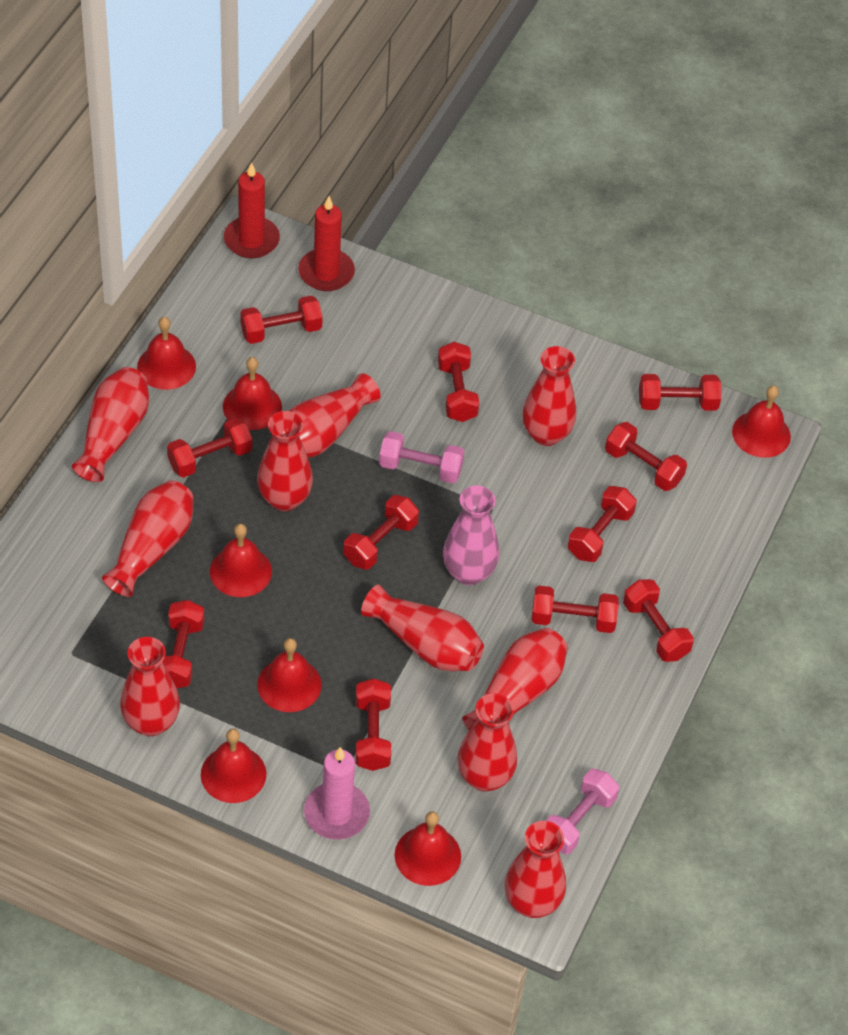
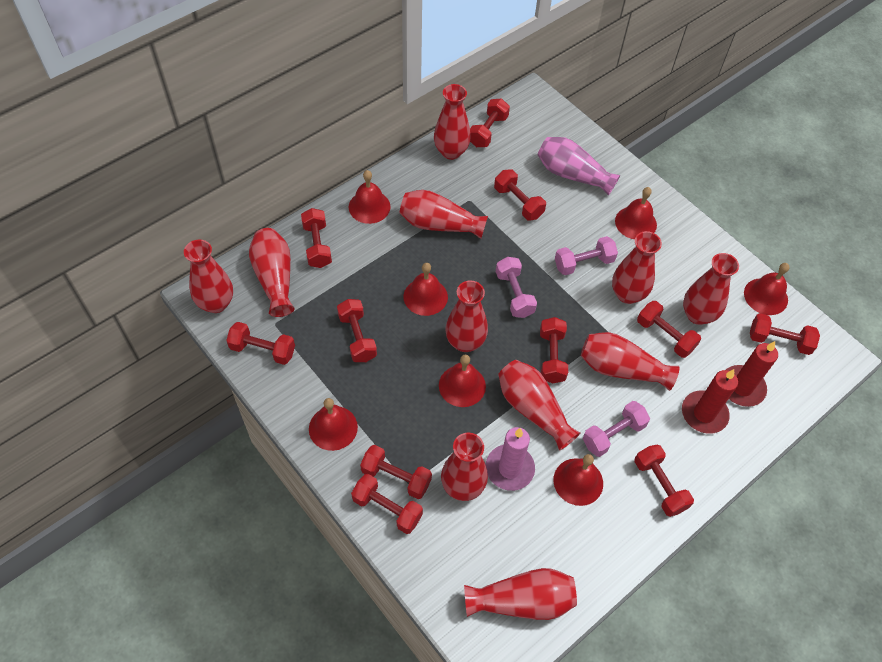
pink dumbbell: 2 -> 3
red vase: 10 -> 11

